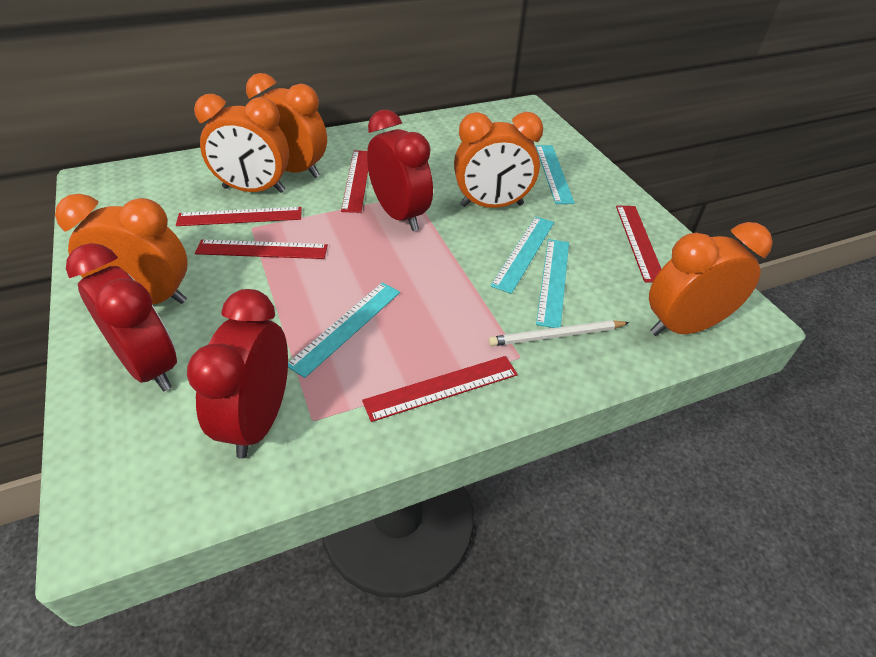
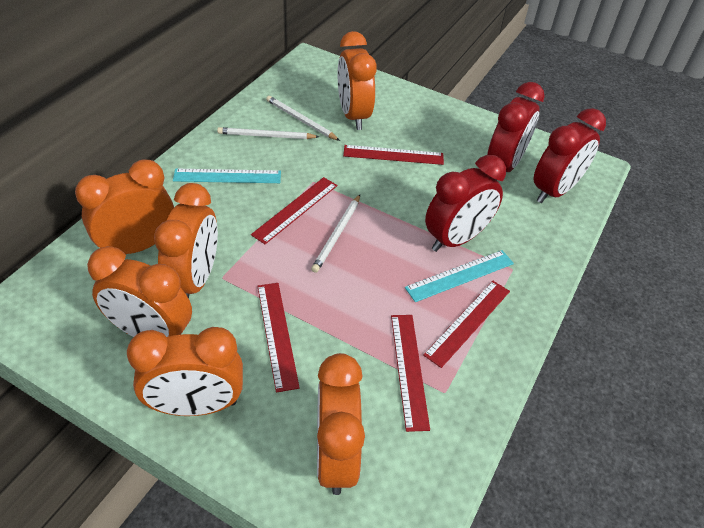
orange clock: 5 -> 6
turquoise ruler: 4 -> 2
white pencil: 1 -> 3

